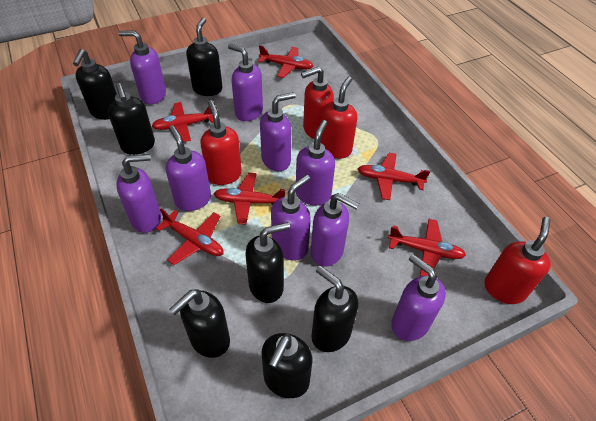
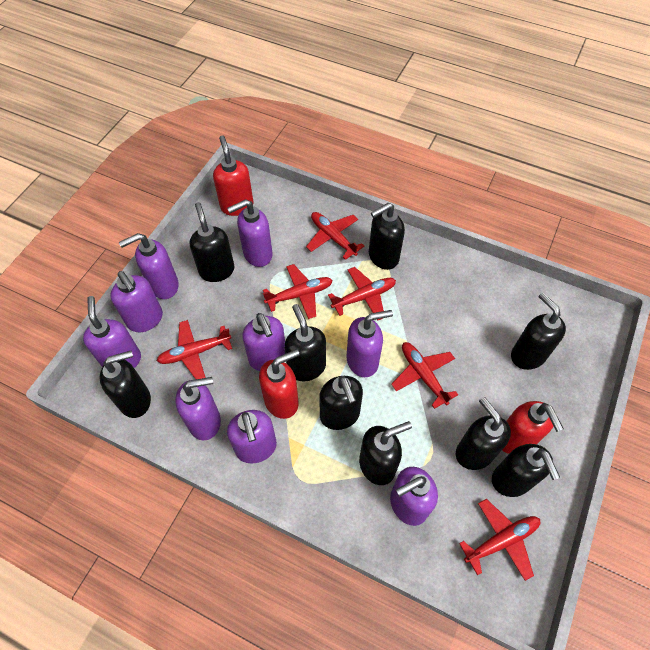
black soap dispenser: 7 -> 9
red soap dispenser: 4 -> 3

